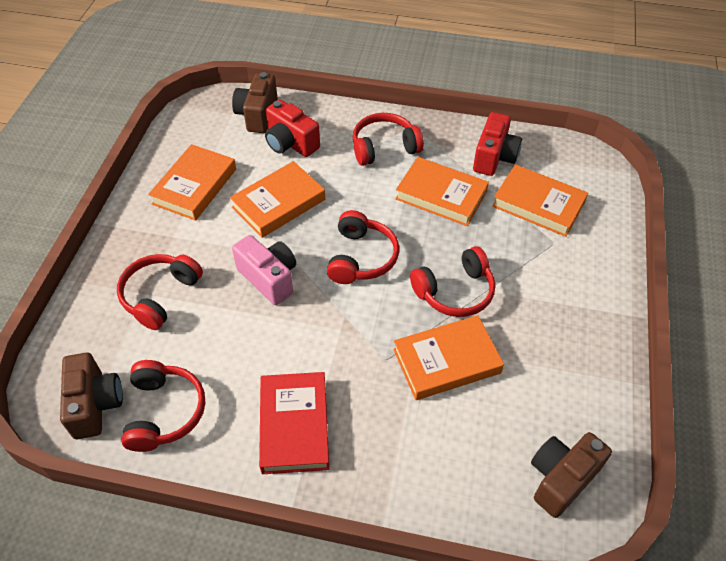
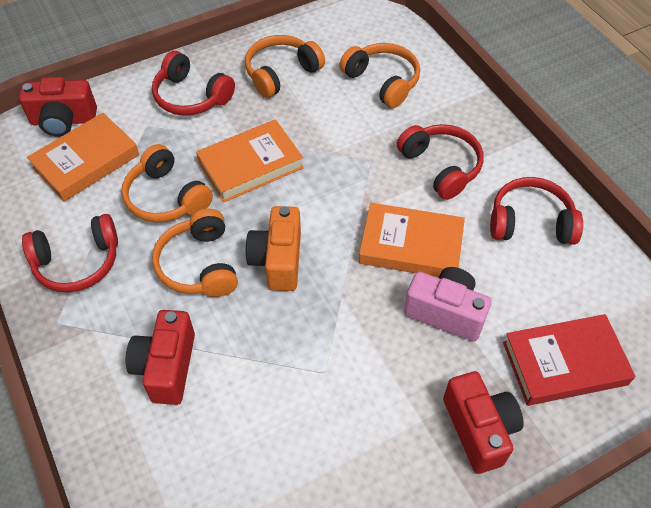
brown camera: 3 -> 0
orange book: 5 -> 3
orange camera: 0 -> 1
orange headphones: 0 -> 4
red camera: 2 -> 3
red headphones: 5 -> 4

